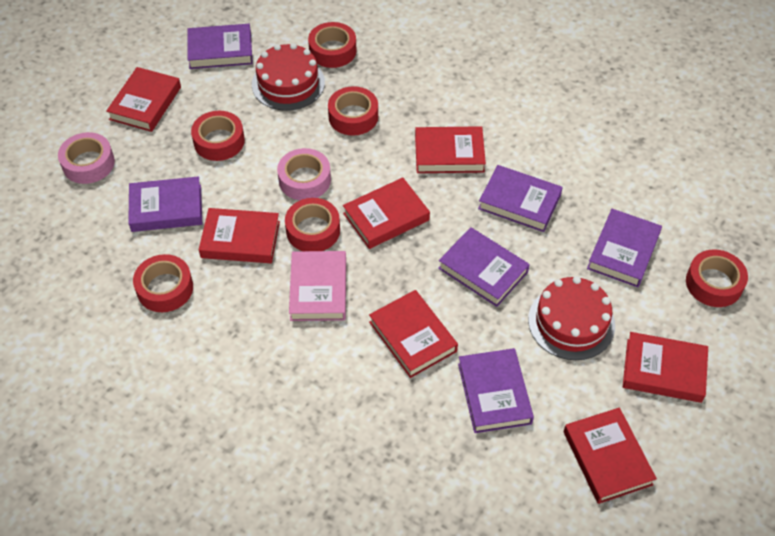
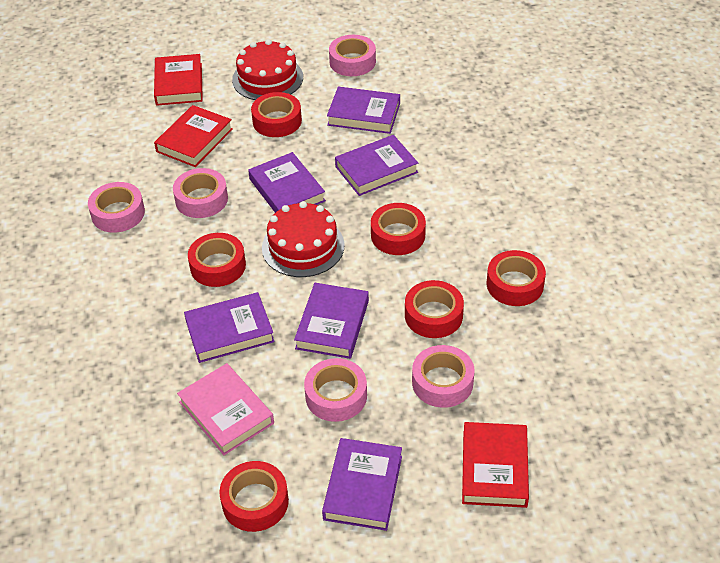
pink tape: 2 -> 5
red book: 7 -> 3

